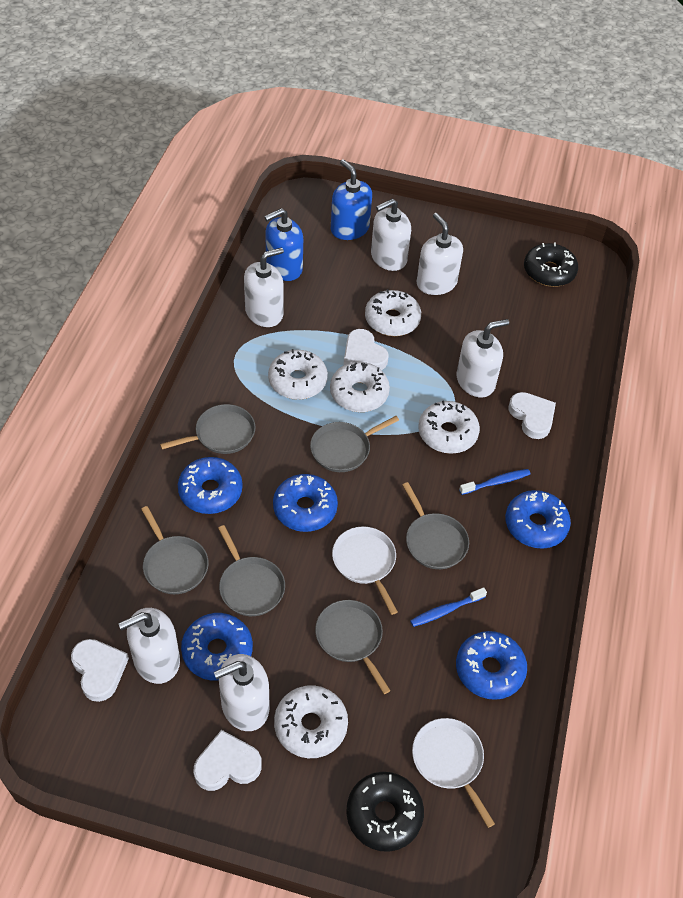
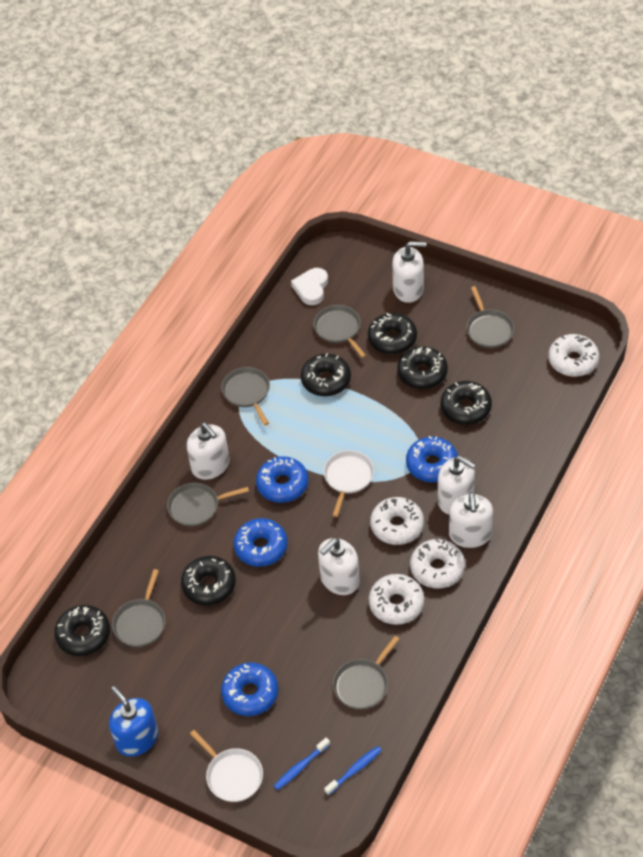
black donut: 2 -> 6
blue donut: 5 -> 4
blue soap dispenser: 2 -> 1
white donut: 5 -> 4
white heart: 4 -> 1
white soap dispenser: 6 -> 5

